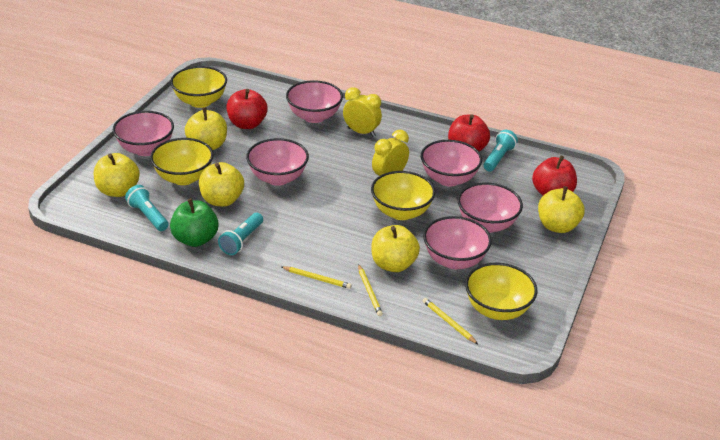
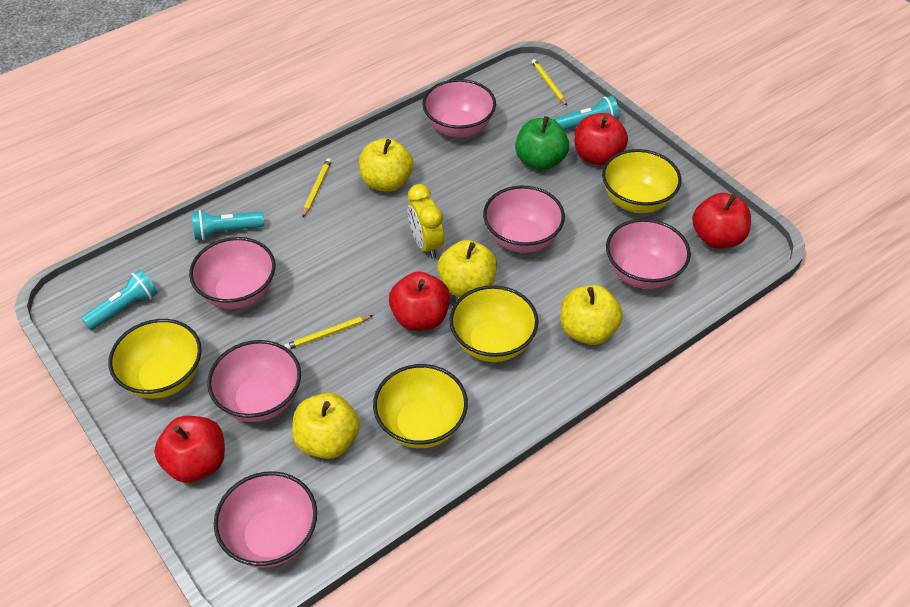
red apple: 3 -> 4
yellow apple: 5 -> 4
yellow clock: 2 -> 1

